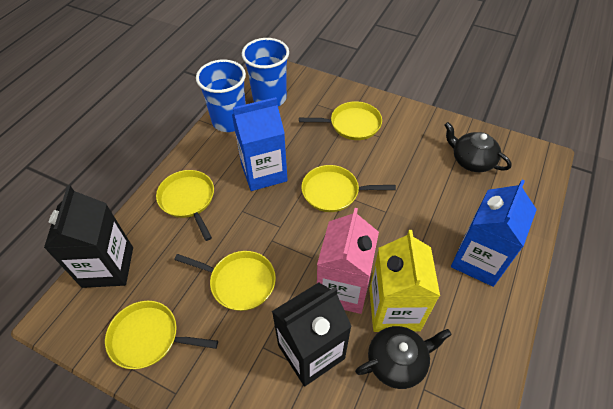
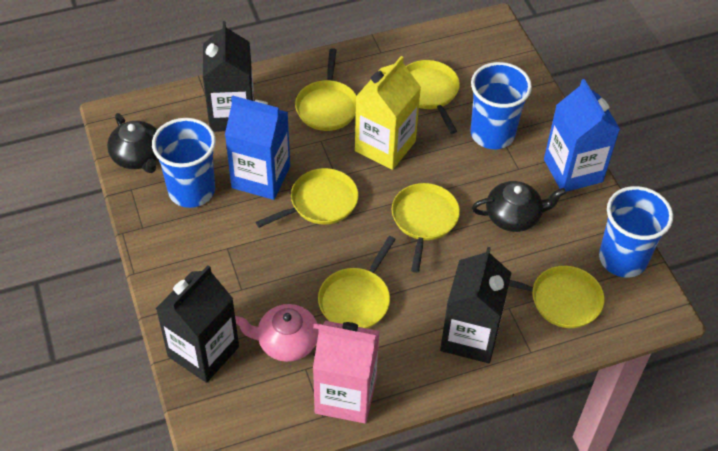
black carton: 2 -> 3
blue cup: 2 -> 3
pink teapot: 0 -> 1
yellow pan: 5 -> 6

